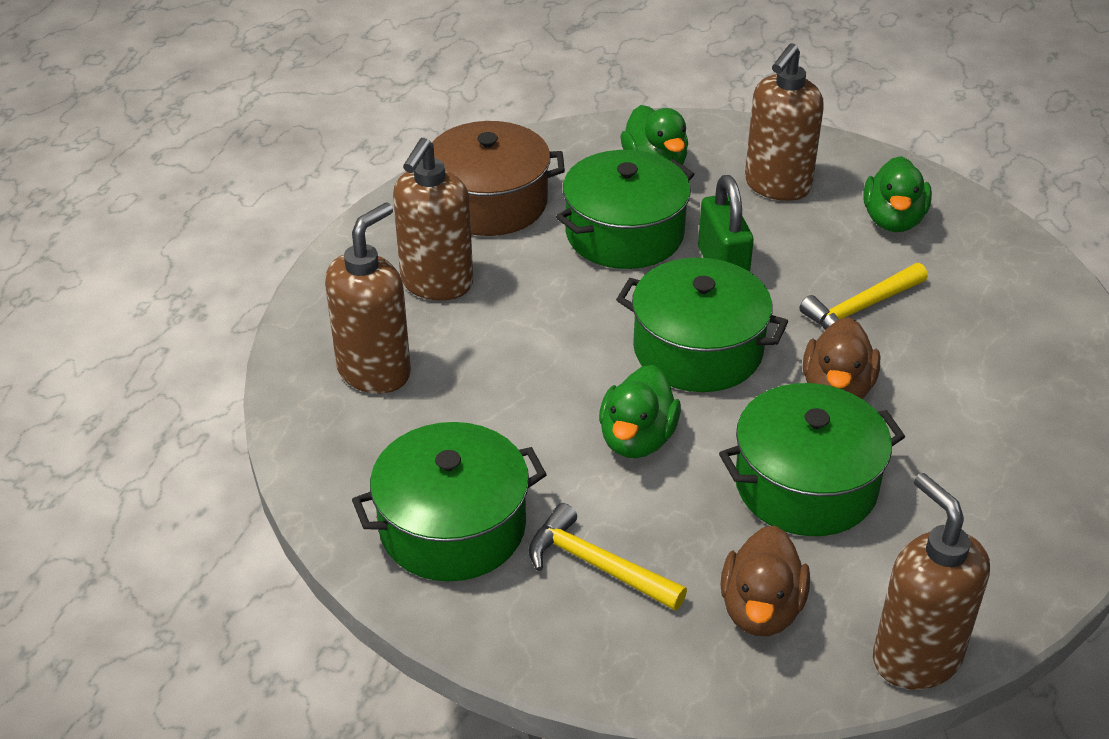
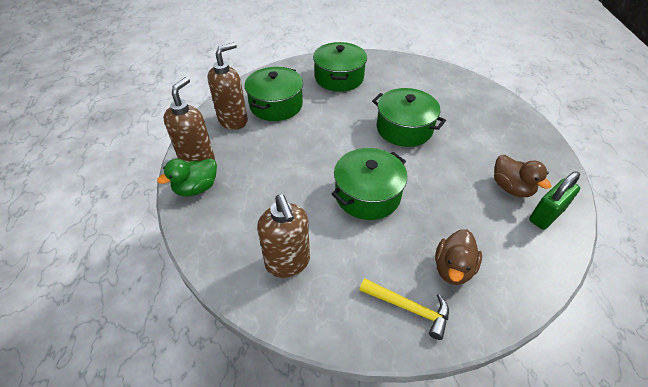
brown pot: 1 -> 0
brown soap dispenser: 4 -> 3
green duck: 3 -> 1
yellow hammer: 2 -> 1

